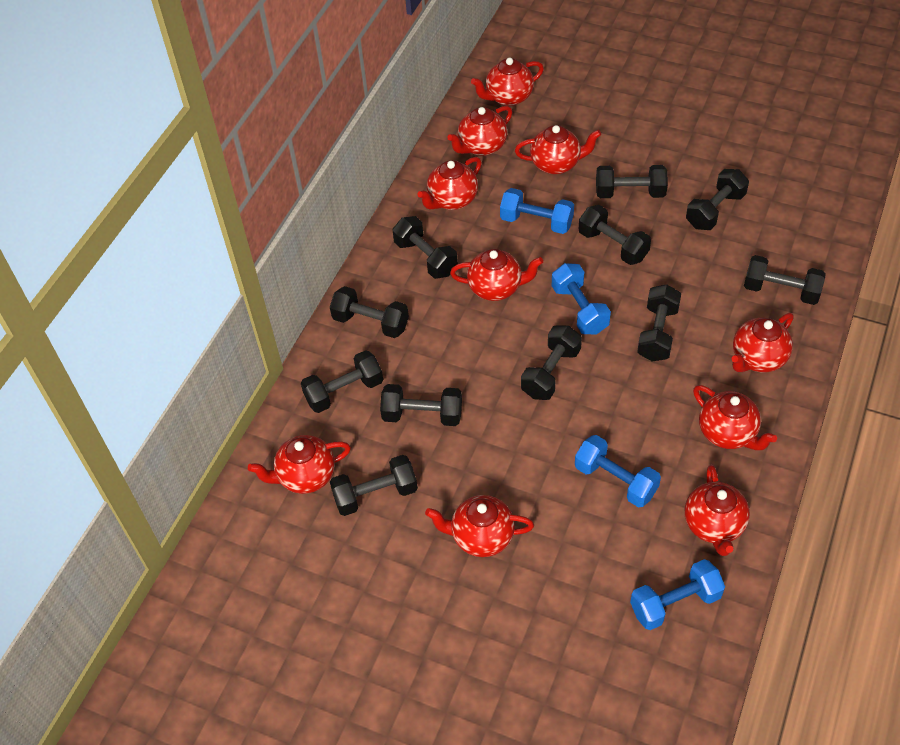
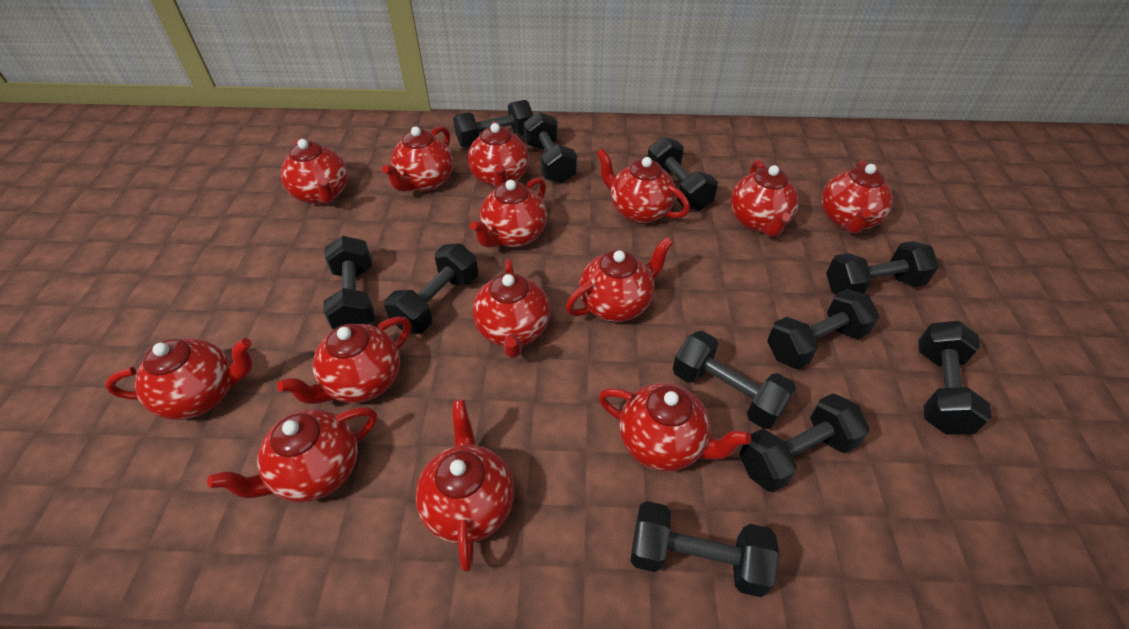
blue dumbbell: 4 -> 0
red teapot: 10 -> 14

